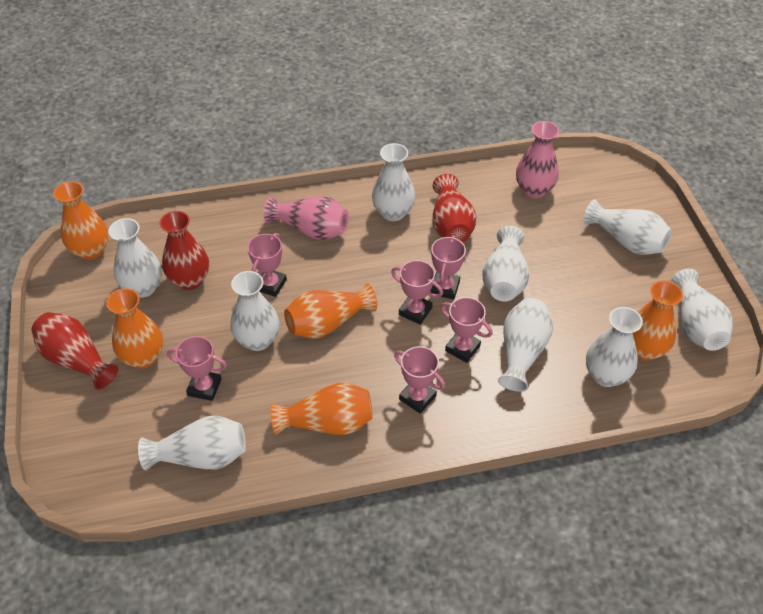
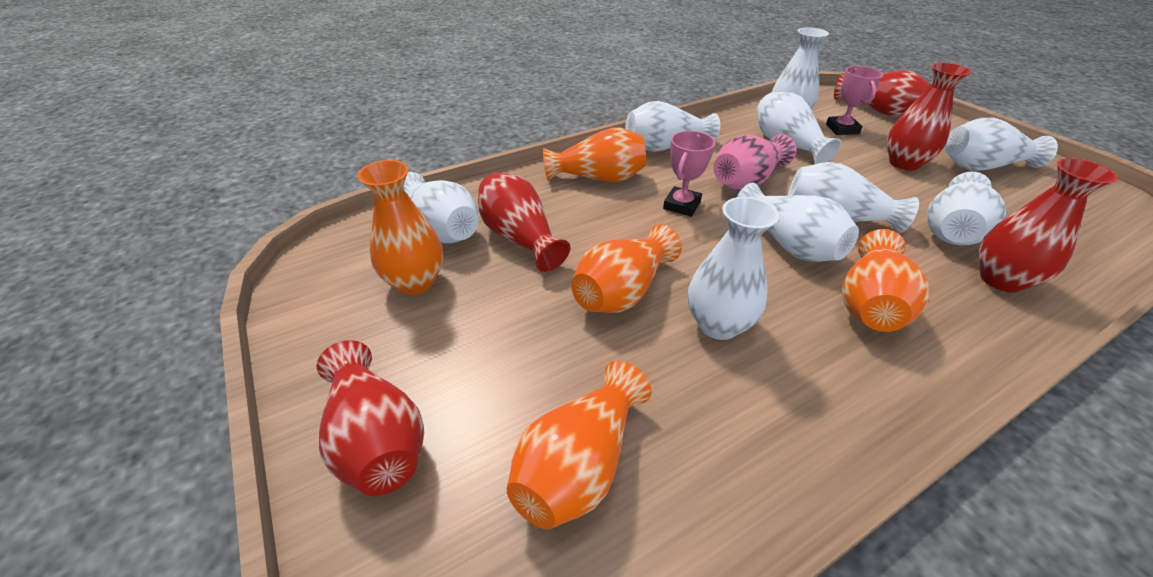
pink trophy: 6 -> 2
pink vase: 2 -> 1
red vase: 3 -> 5

